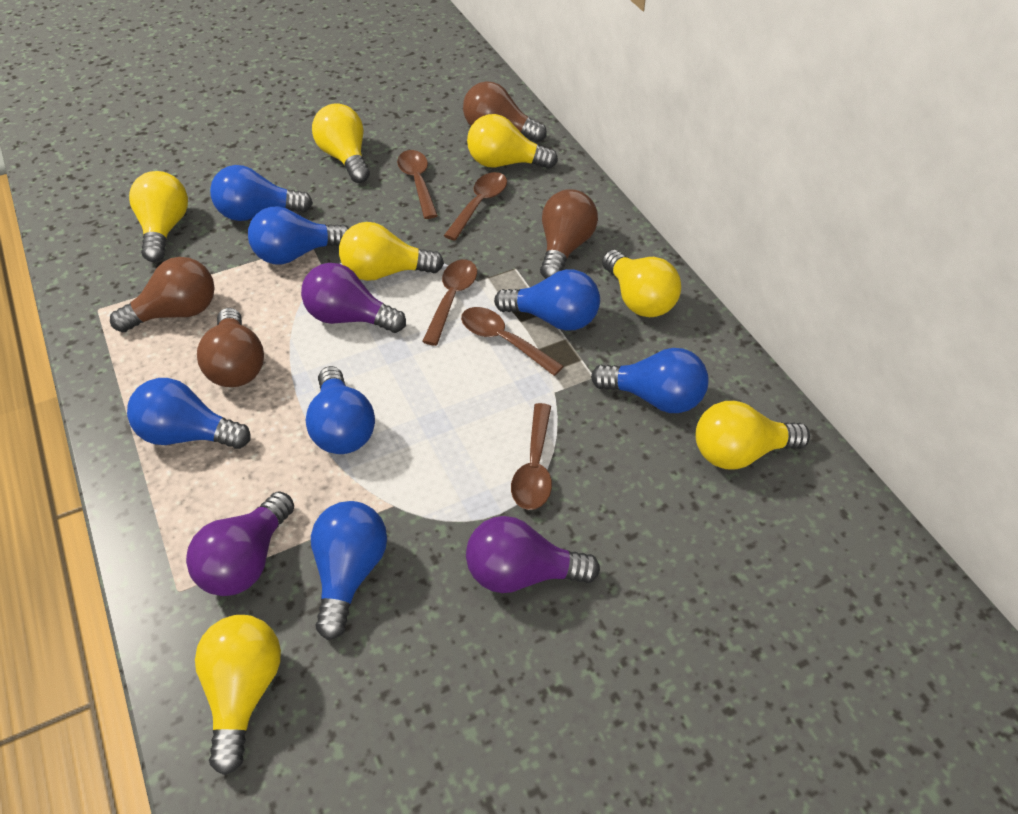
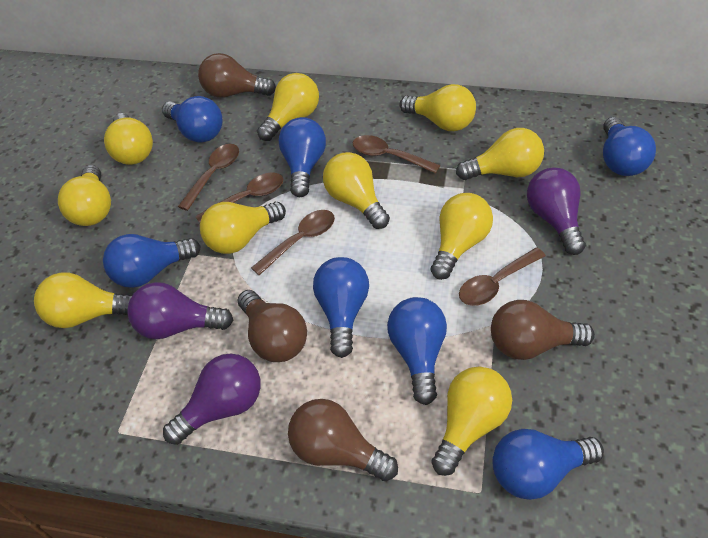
yellow light bulb: 7 -> 10

